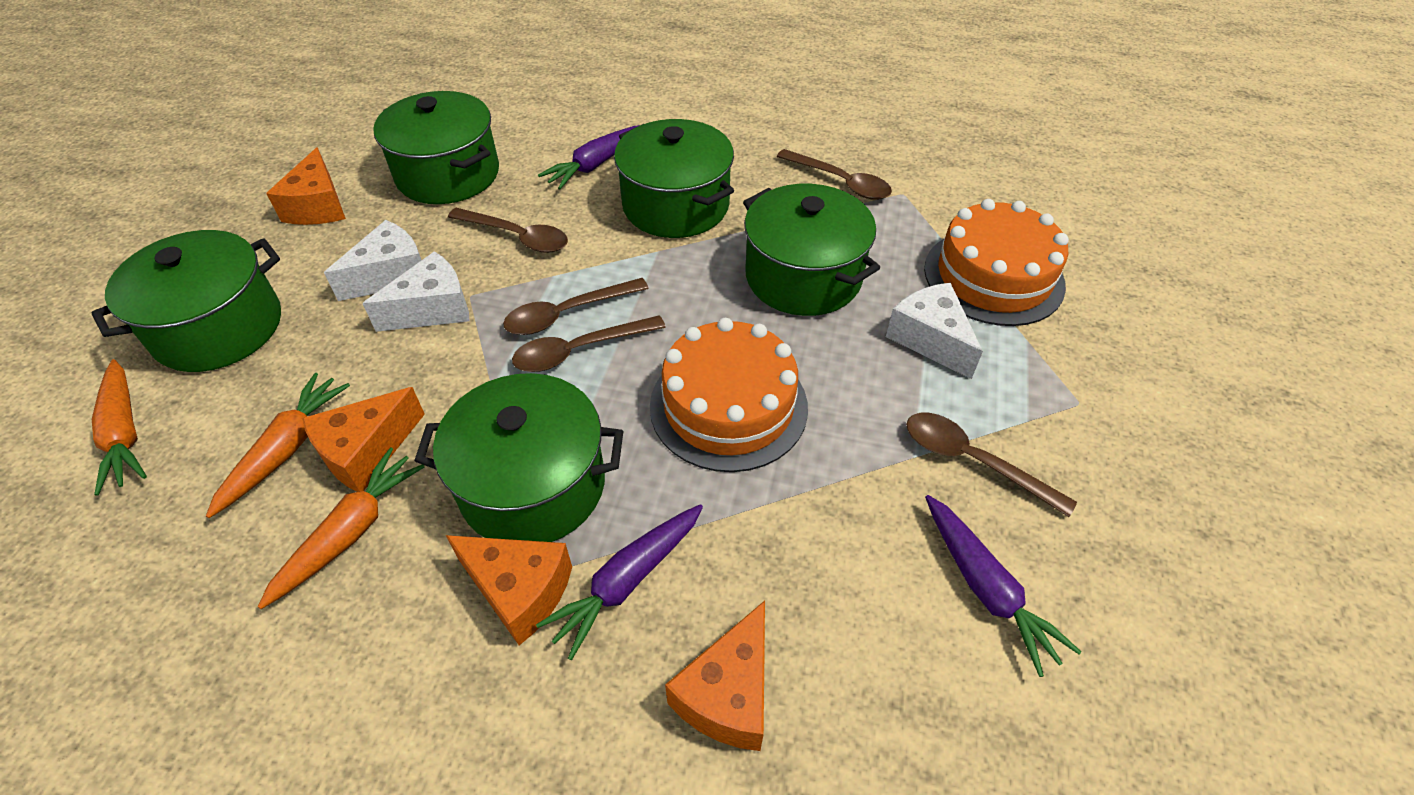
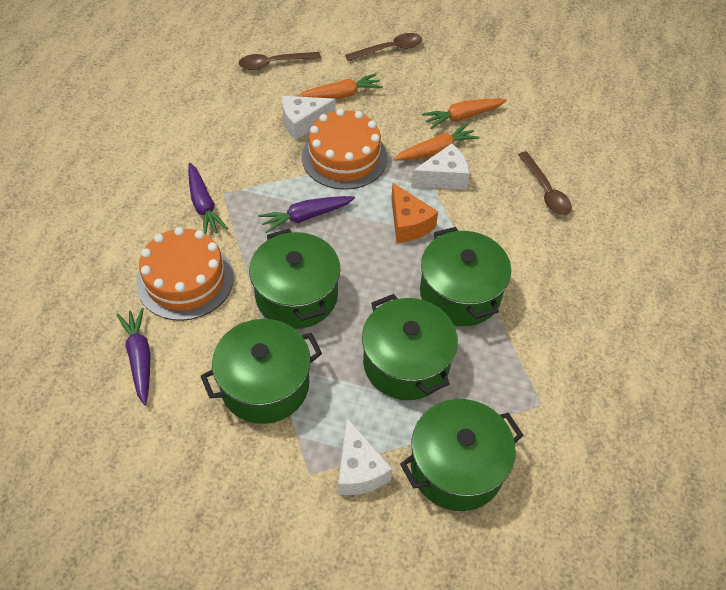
brown spoon: 5 -> 3
orange cheese: 4 -> 1

